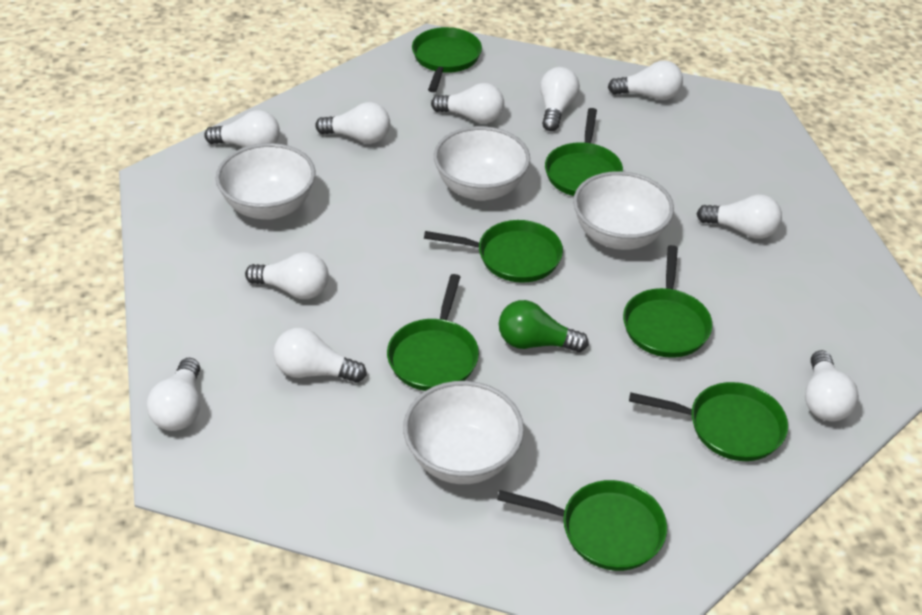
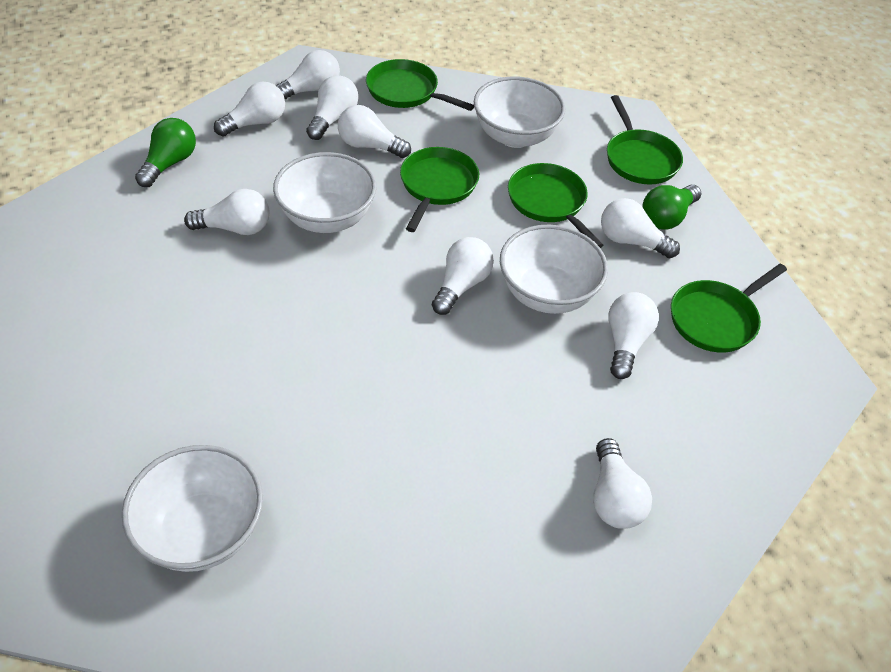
green light bulb: 1 -> 2
green pan: 7 -> 5
white light bulb: 10 -> 9

